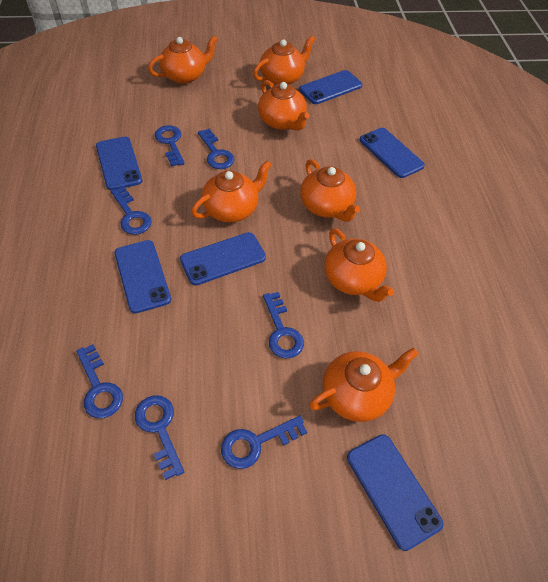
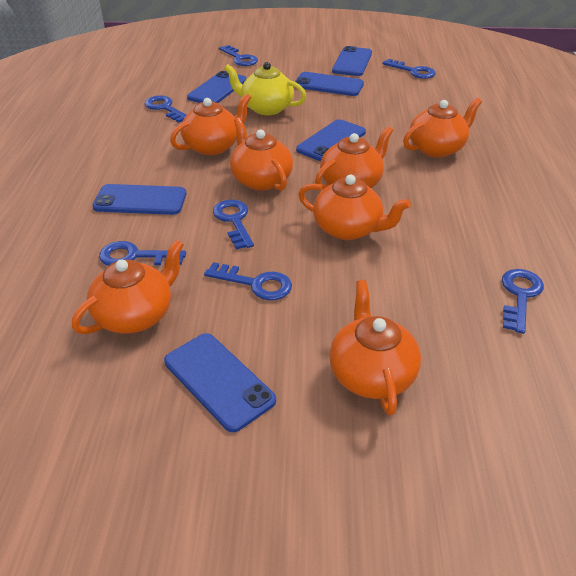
yellow teapot: 0 -> 1

